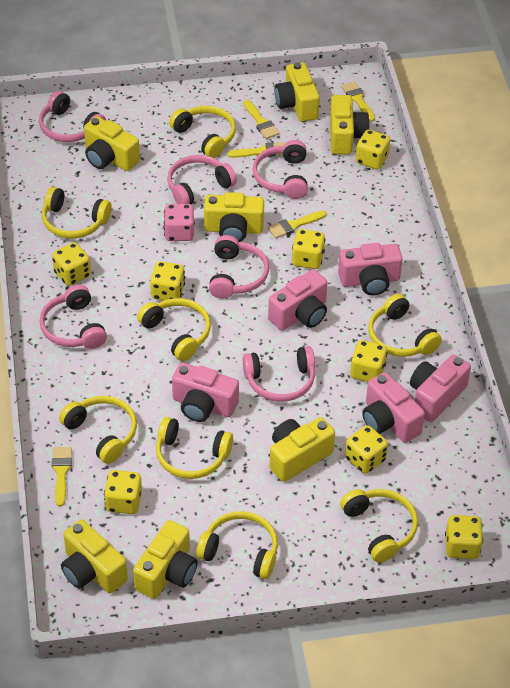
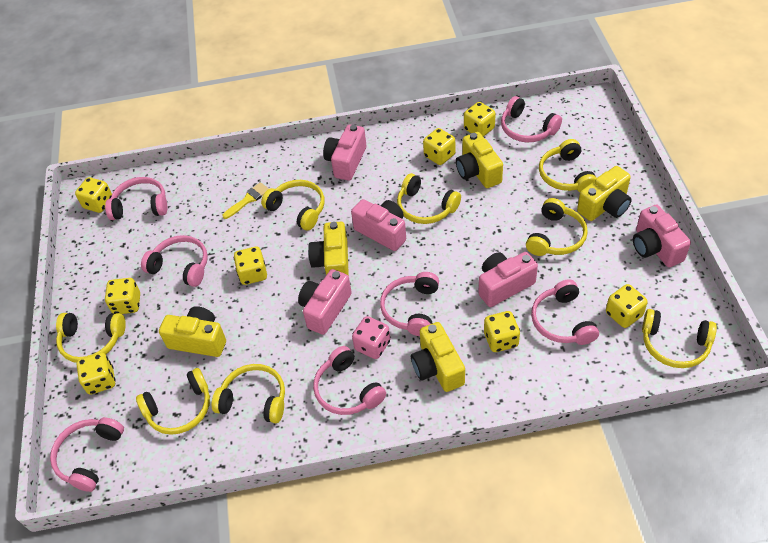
pink headphones: 6 -> 7
yellow brush: 5 -> 1
yellow camera: 7 -> 5

